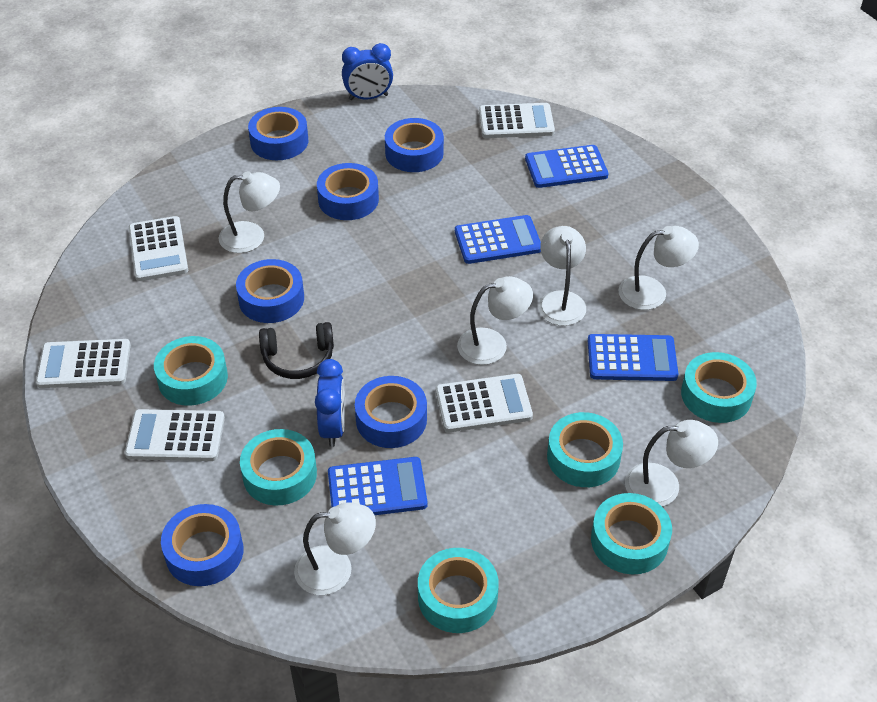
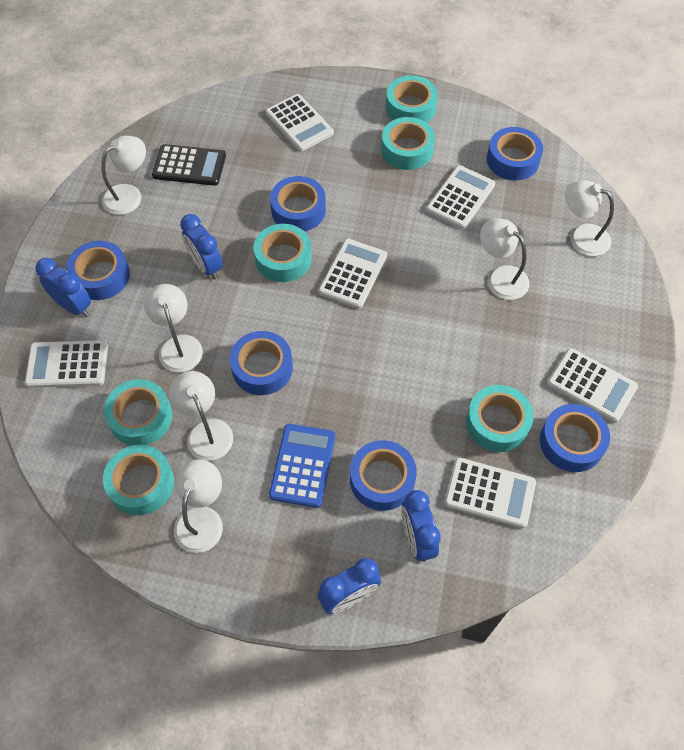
black calculator: 0 -> 1
black headphones: 1 -> 0
blue calculator: 4 -> 1
blue clock: 2 -> 4
white calculator: 5 -> 6

